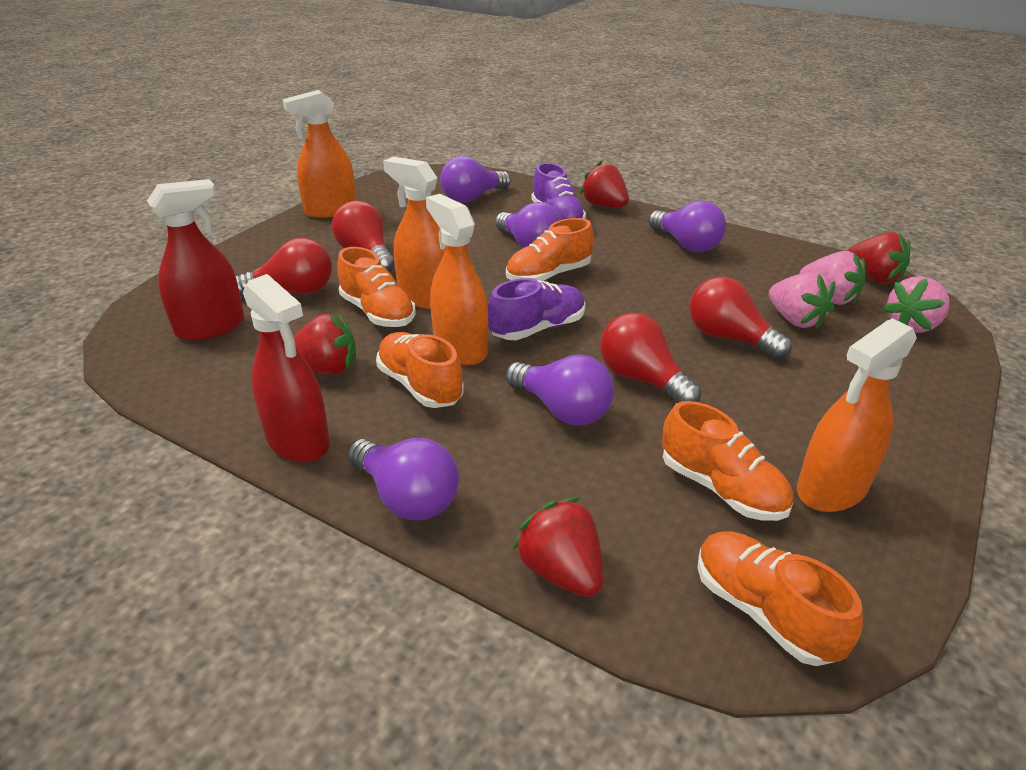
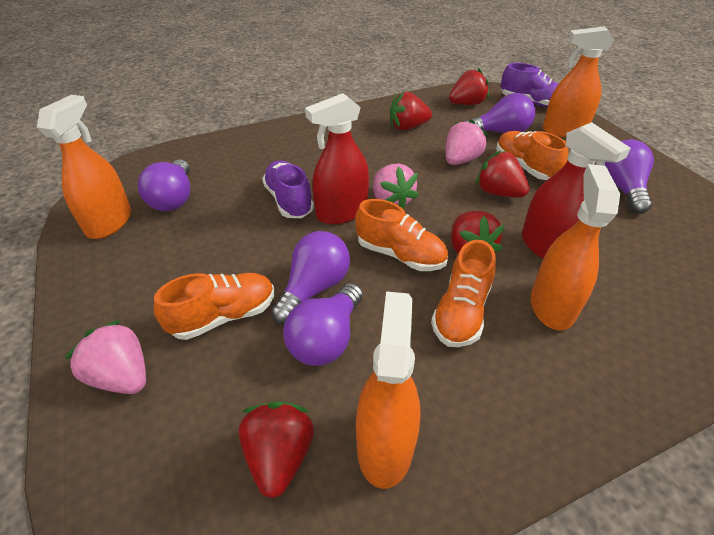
orange shoe: 5 -> 4
red light bulb: 4 -> 0
red strawberry: 4 -> 5

